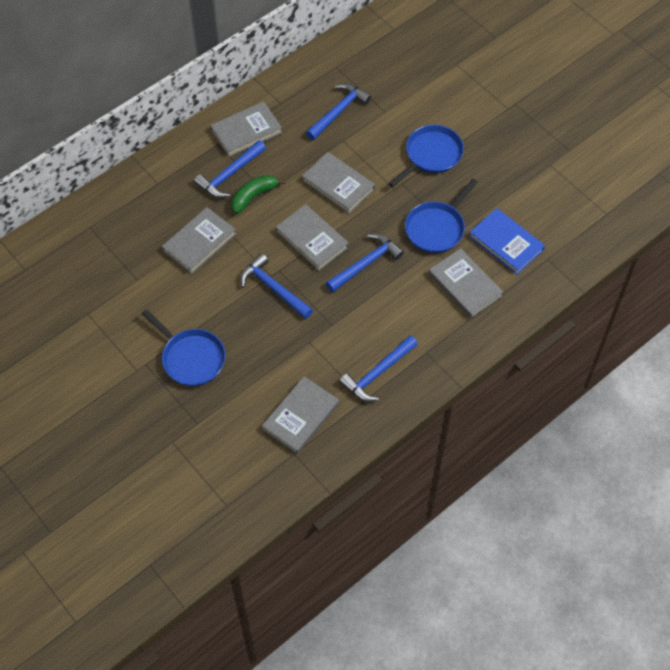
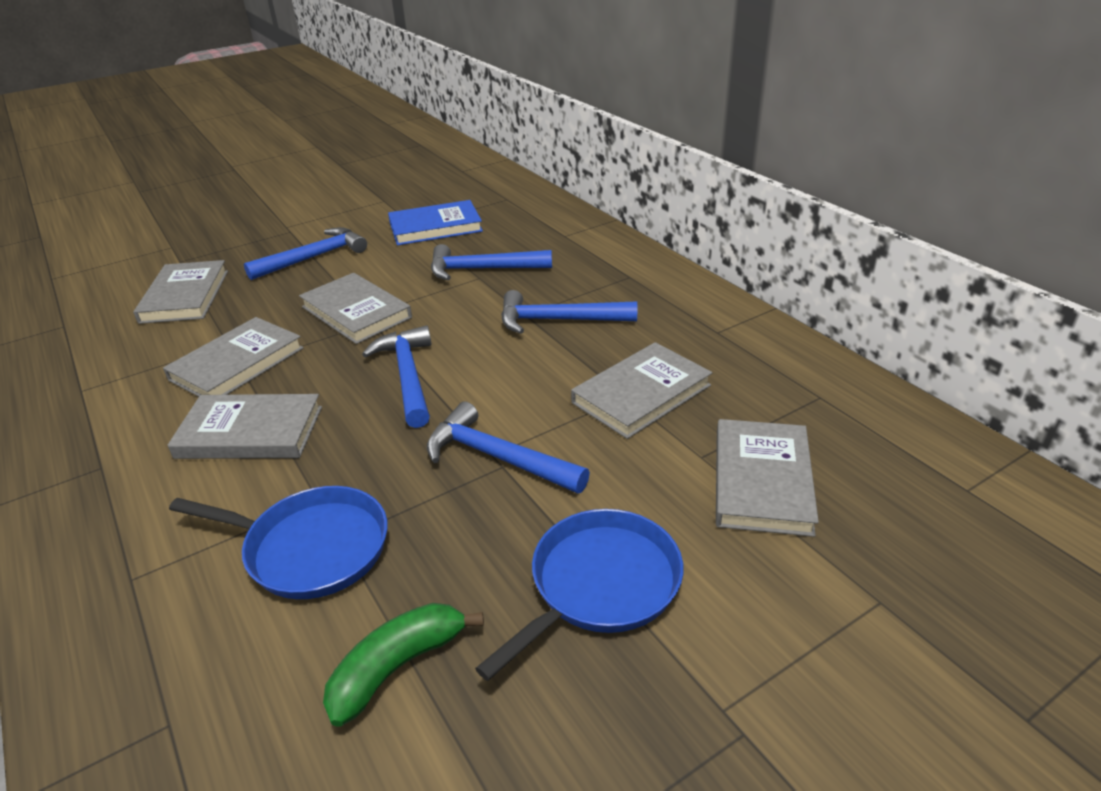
blue pan: 3 -> 2

